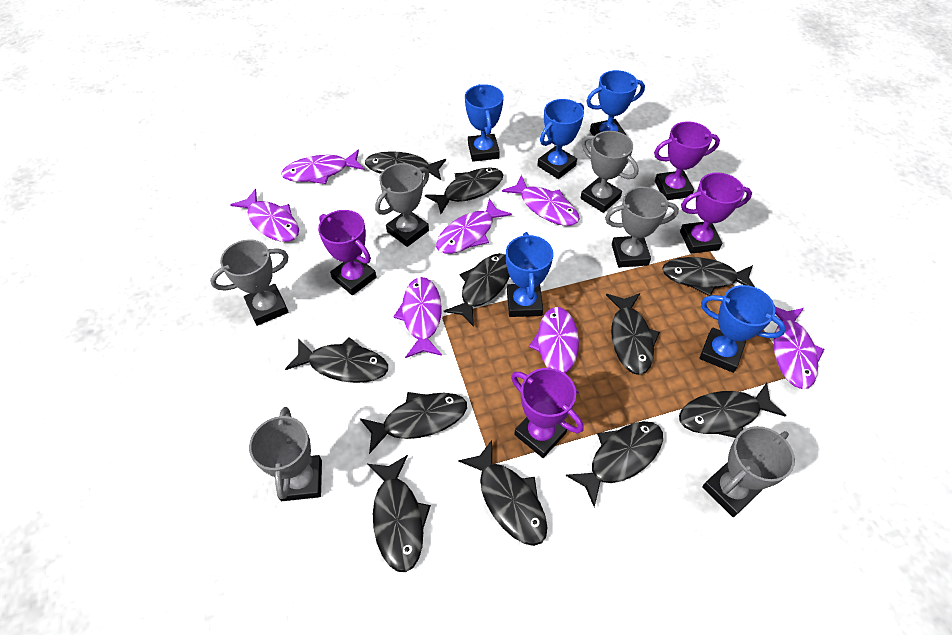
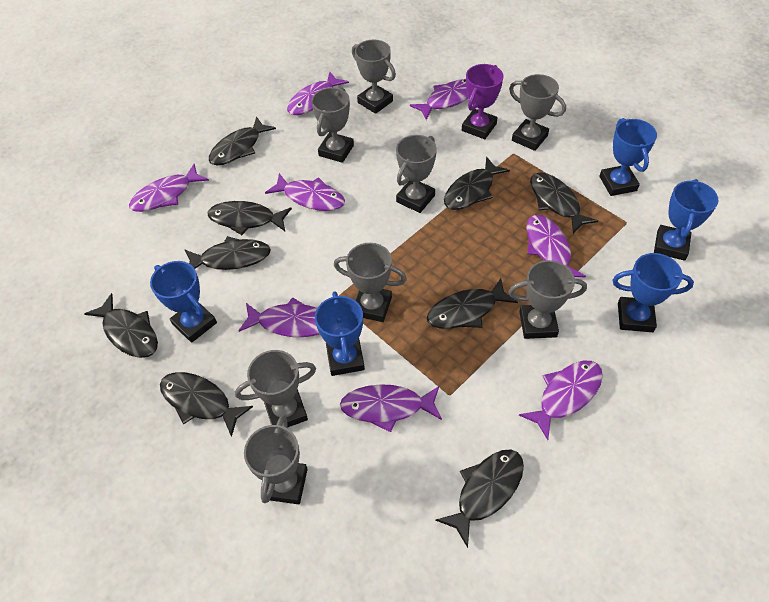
black fish: 11 -> 9
grey trophy: 6 -> 8
purple fish: 7 -> 8
purple trophy: 4 -> 1

